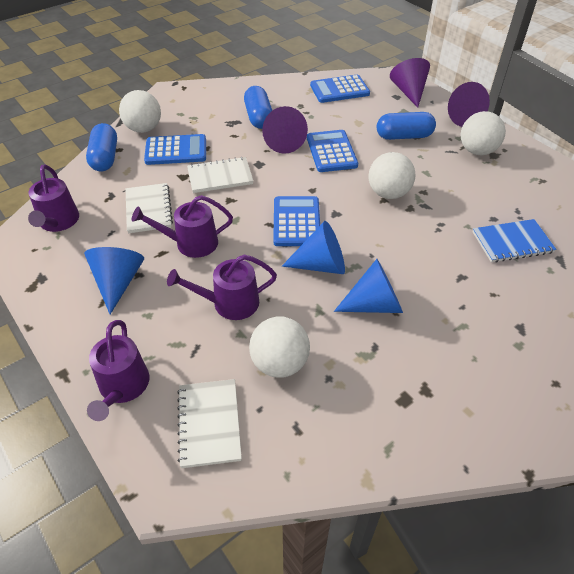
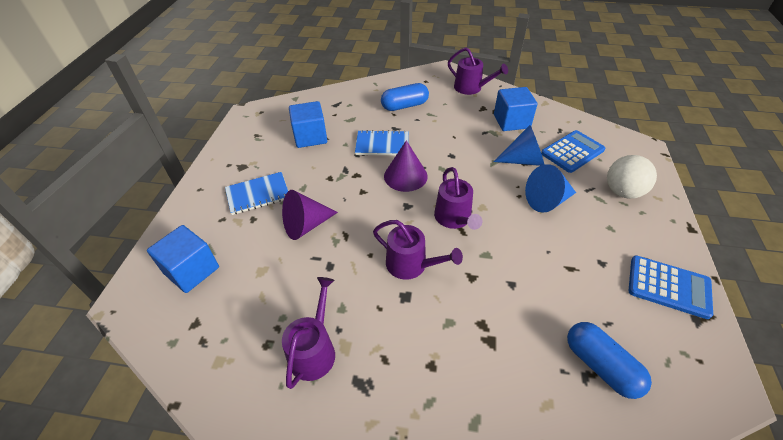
blue calculator: 4 -> 2
blue capsule: 3 -> 2
blue cone: 3 -> 2
blue cube: 0 -> 3
blue notebook: 1 -> 2
purple cone: 3 -> 2
white ball: 4 -> 1
white notebook: 3 -> 0

